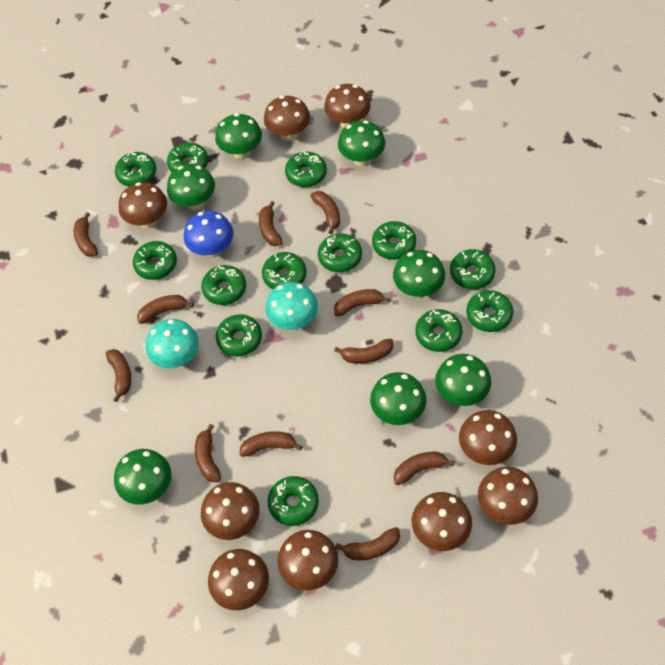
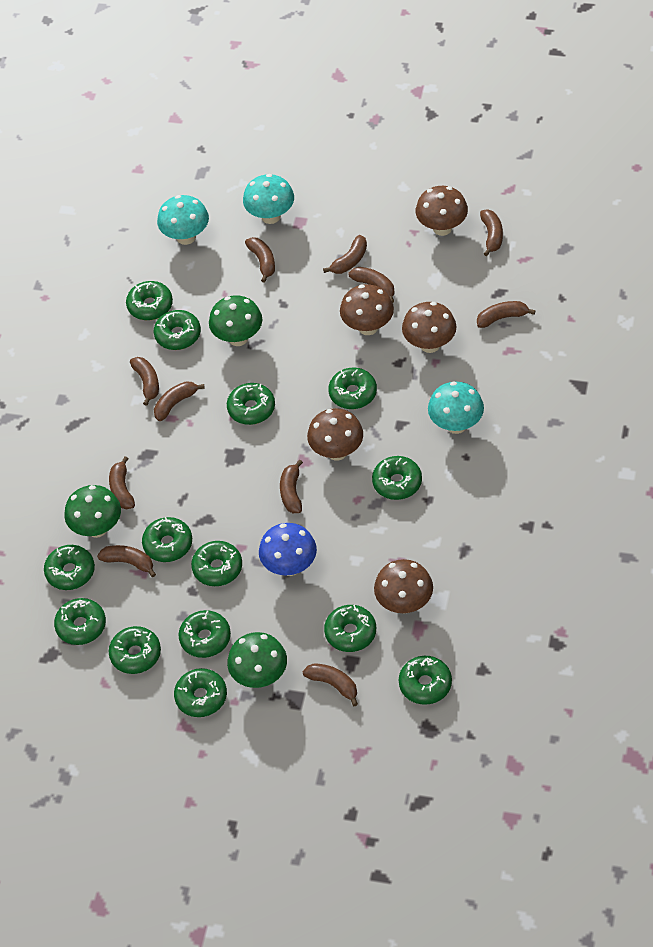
brown mushroom: 9 -> 5
green donut: 13 -> 14
green mushroom: 7 -> 3
turquoise mushroom: 2 -> 3

